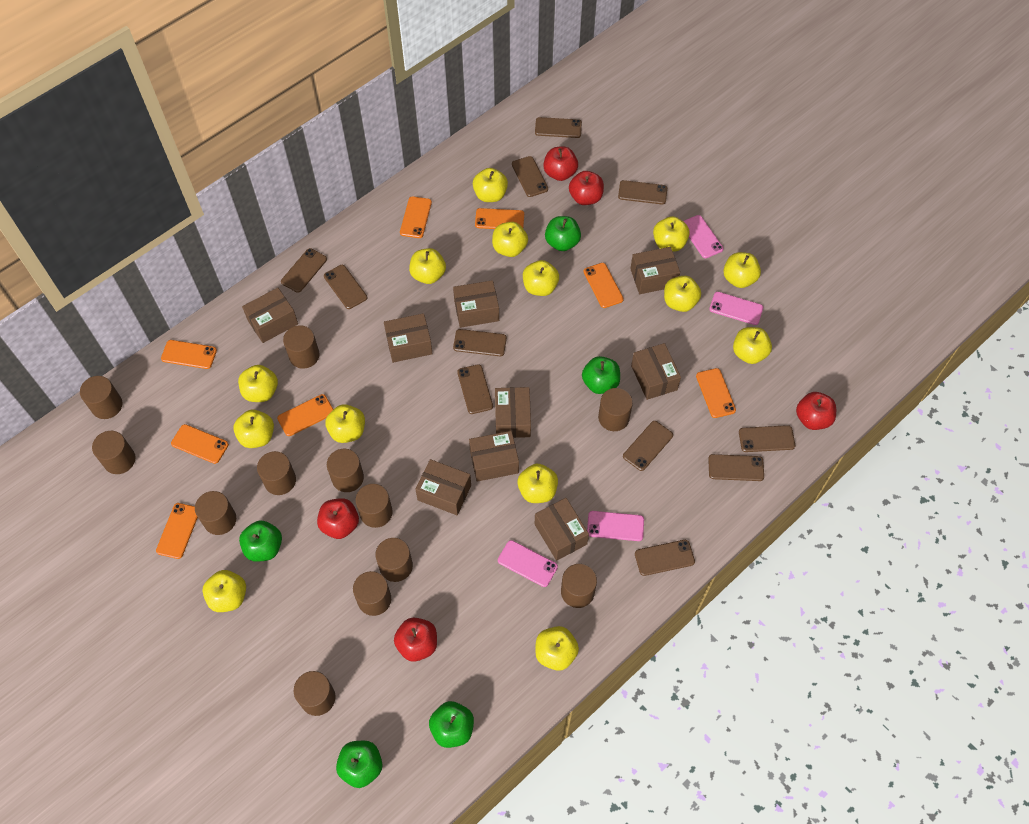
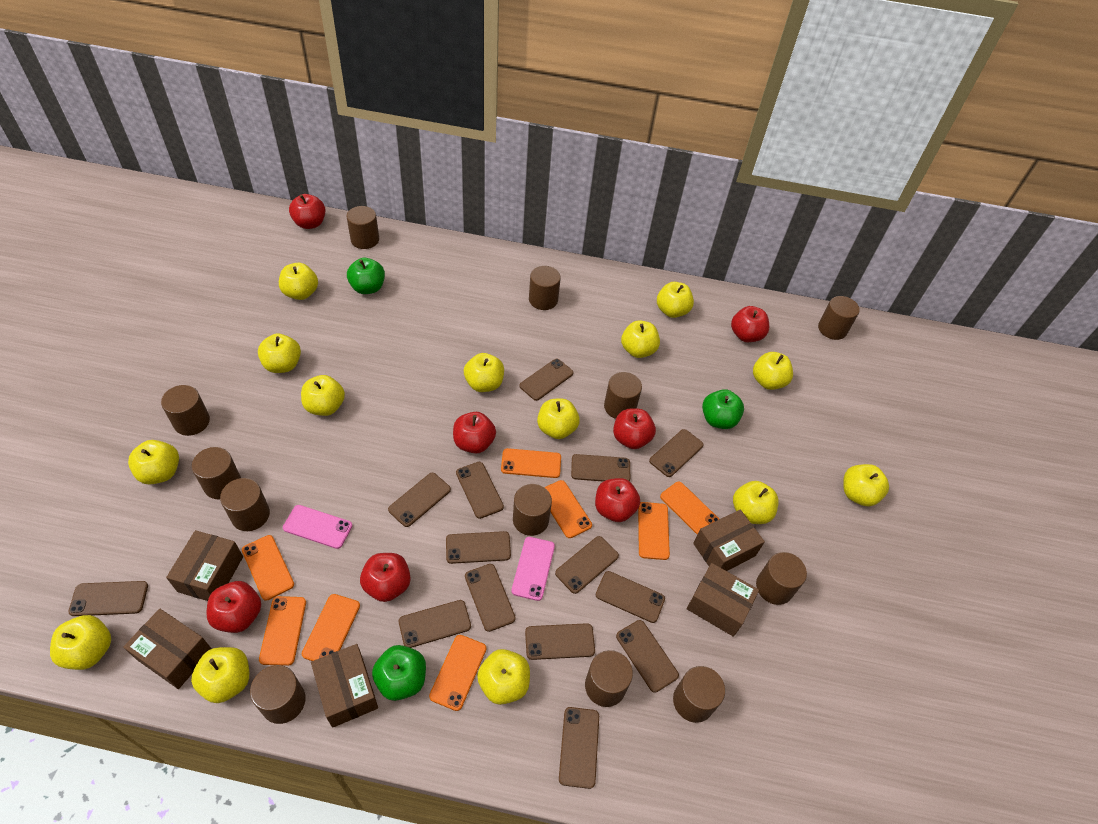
brown box: 9 -> 5
brown phone: 11 -> 14
green apple: 5 -> 3
pink phone: 4 -> 2
red apple: 5 -> 7

